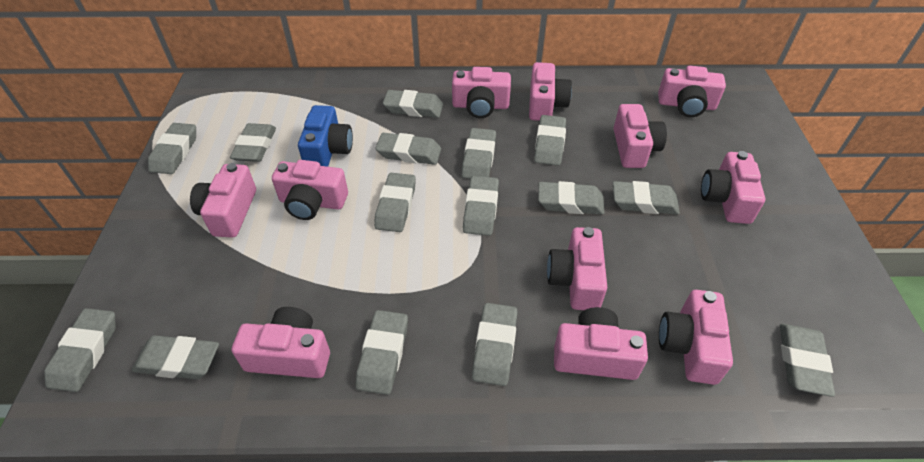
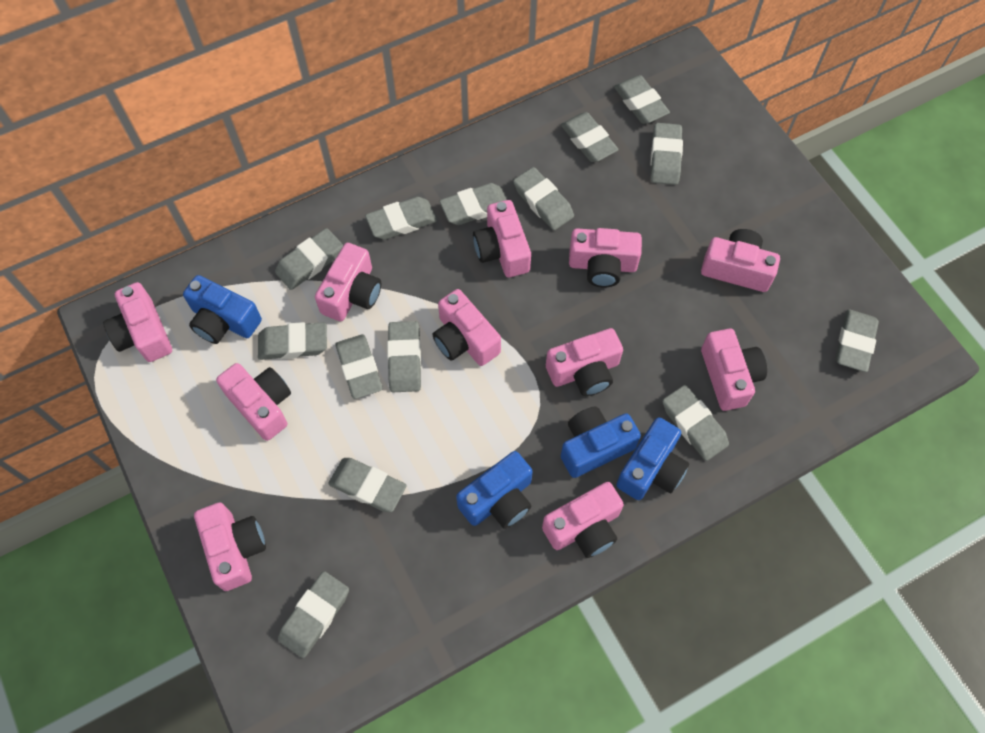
blue camera: 1 -> 4
grey eraser: 15 -> 14

